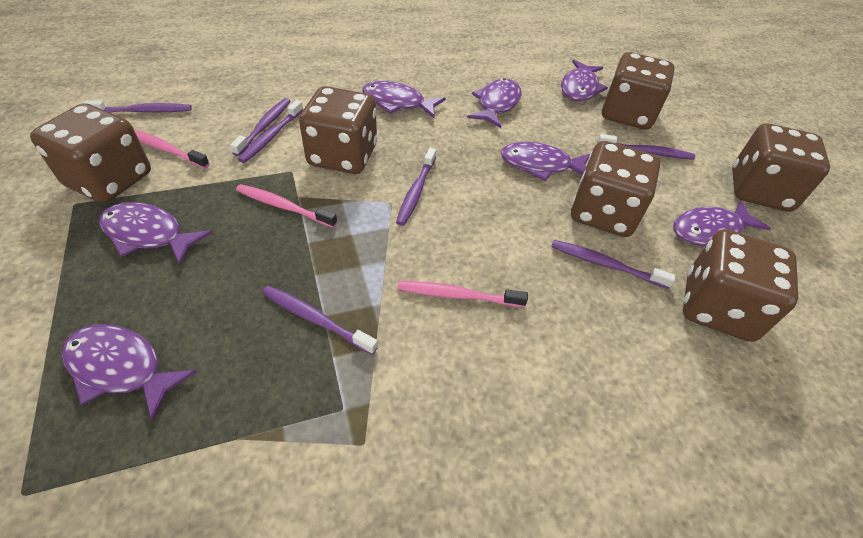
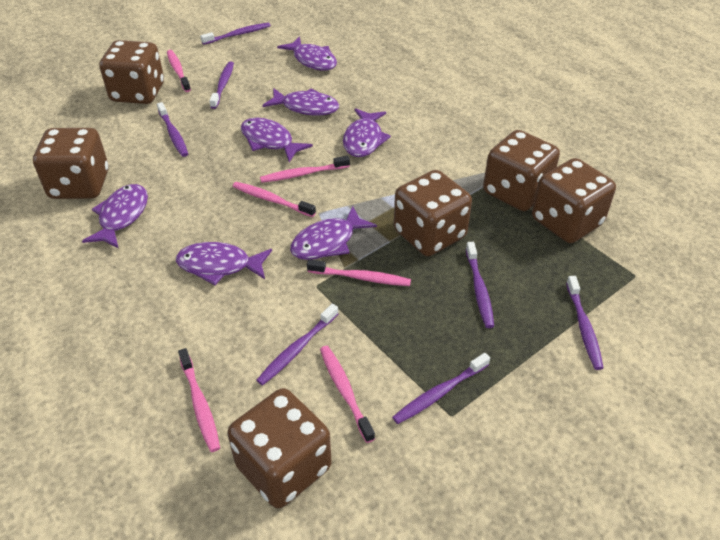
pink toothbrush: 3 -> 6

